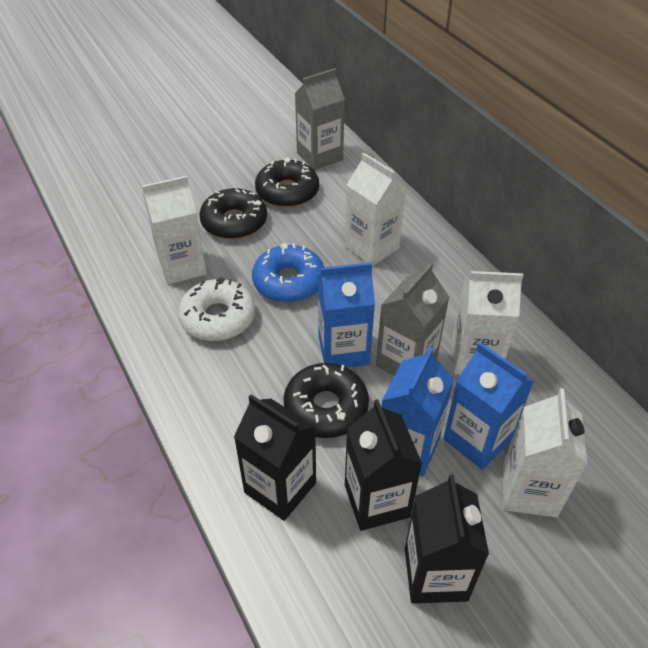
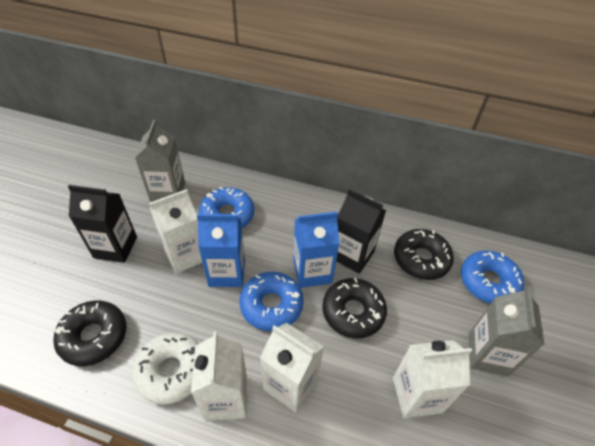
black carton: 3 -> 2
blue carton: 3 -> 2
blue donut: 1 -> 3

